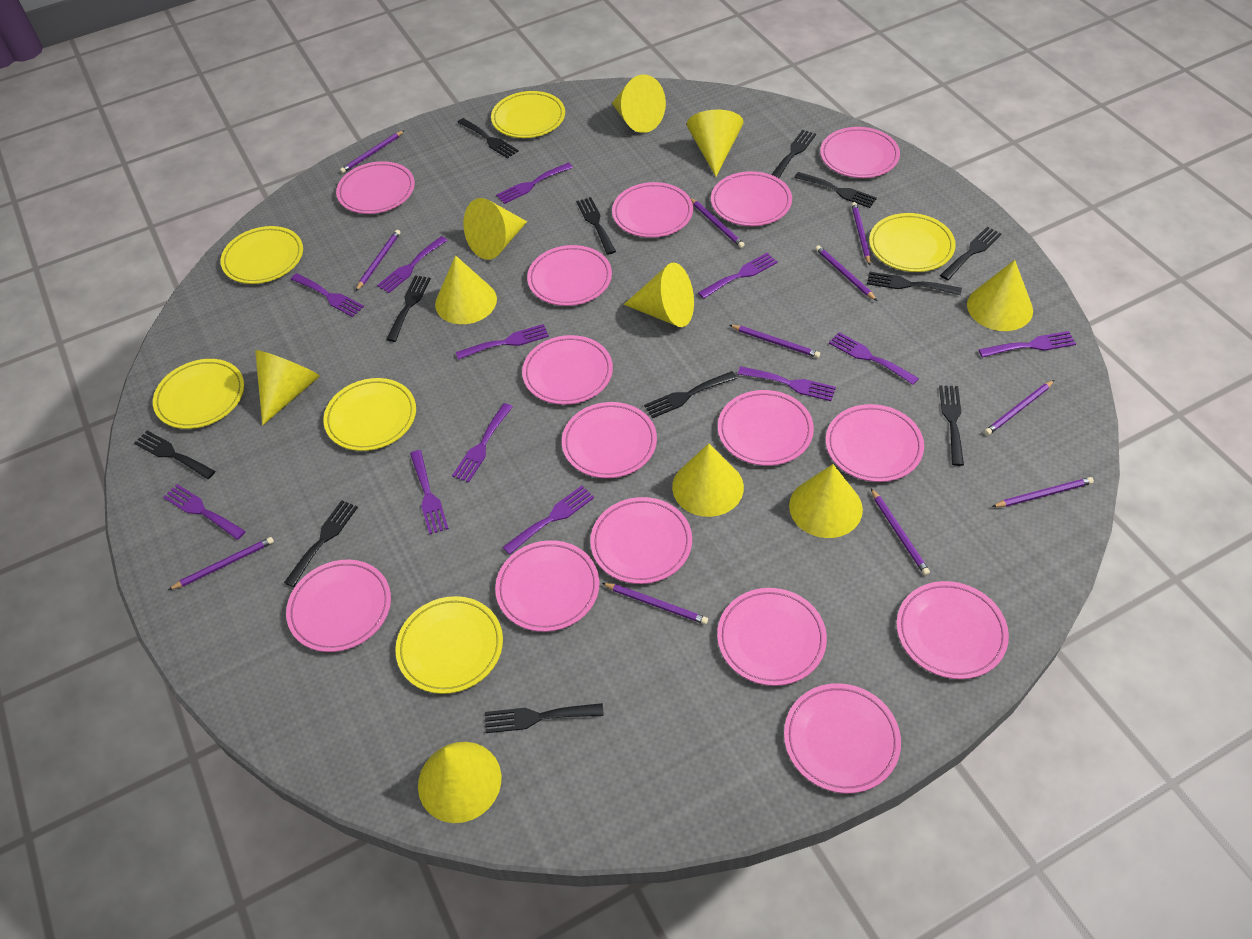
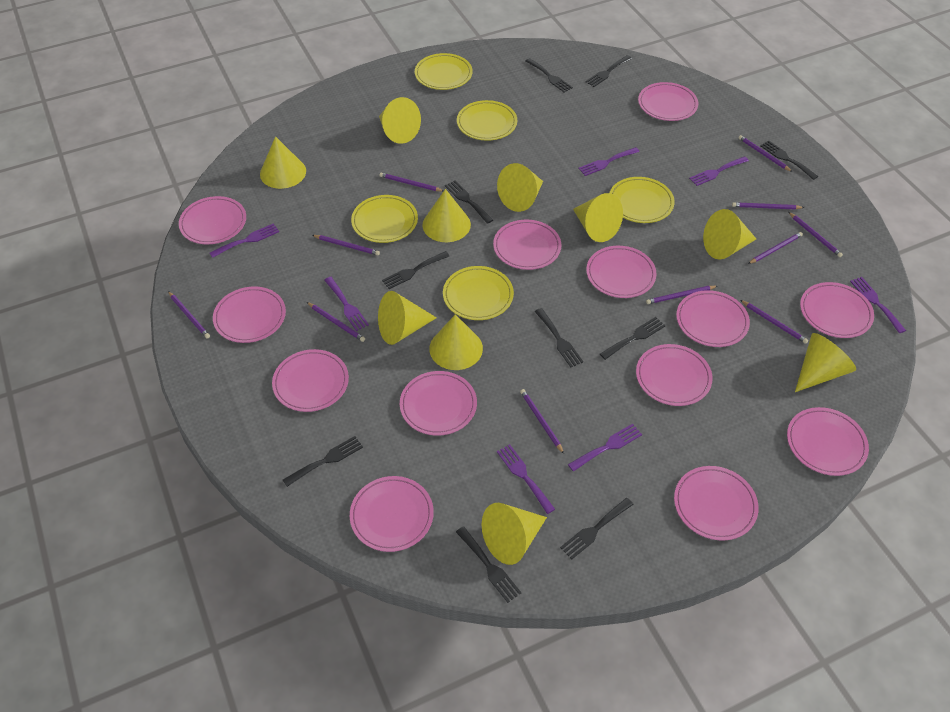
black fork: 12 -> 10
pink plate: 15 -> 13
purple fork: 12 -> 7
yellow plate: 6 -> 5

